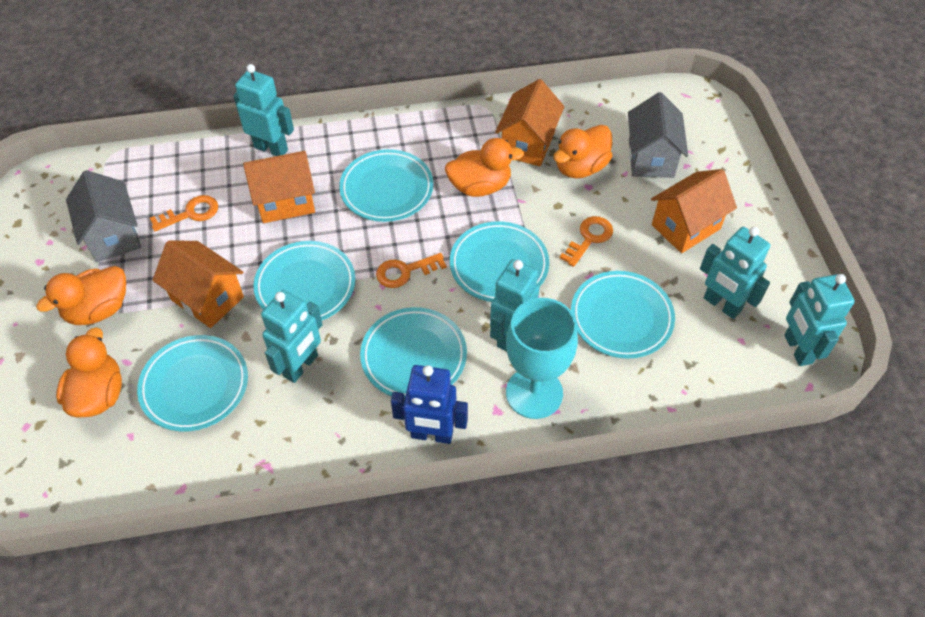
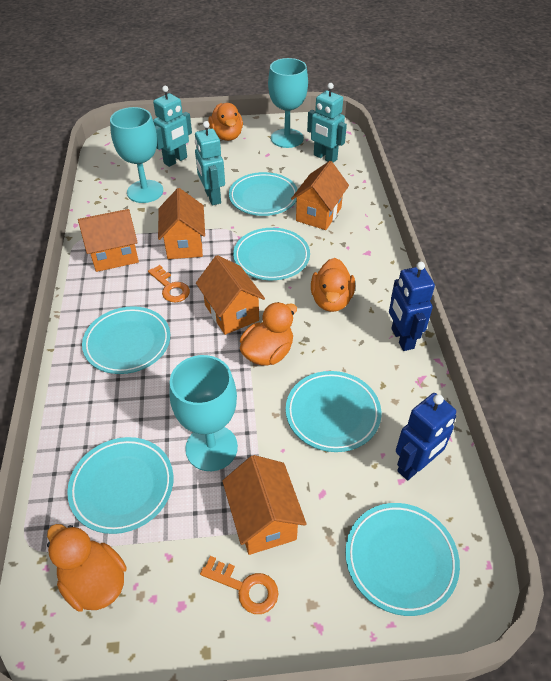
blue robot: 1 -> 2
grey house: 2 -> 0
orange house: 4 -> 5
orange key: 3 -> 2
turquoise goblet: 1 -> 3
turquoise robot: 5 -> 3

